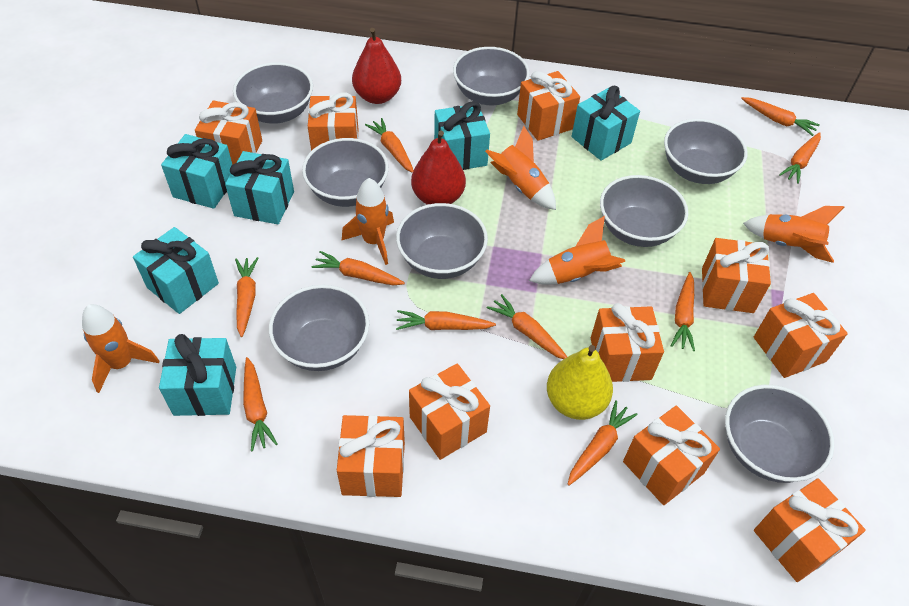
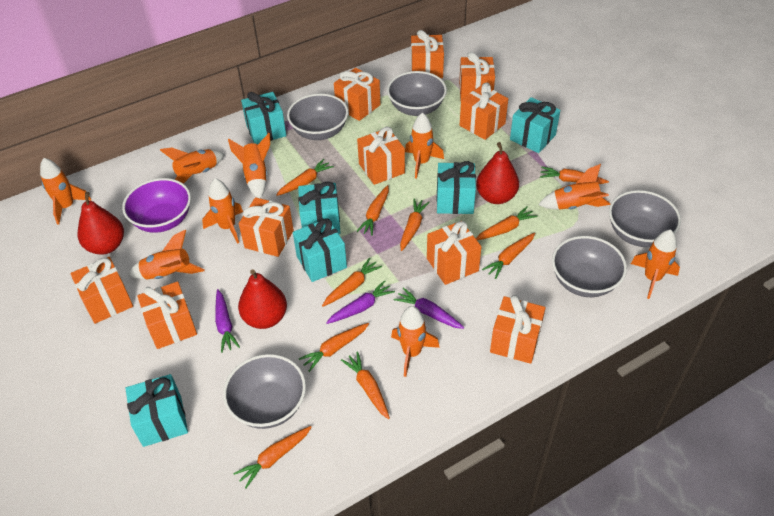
grey bowl: 8 -> 5
orange rocket: 5 -> 9
purple bowl: 0 -> 1
purple carrot: 0 -> 3
red pear: 2 -> 3
yellow pear: 1 -> 0

